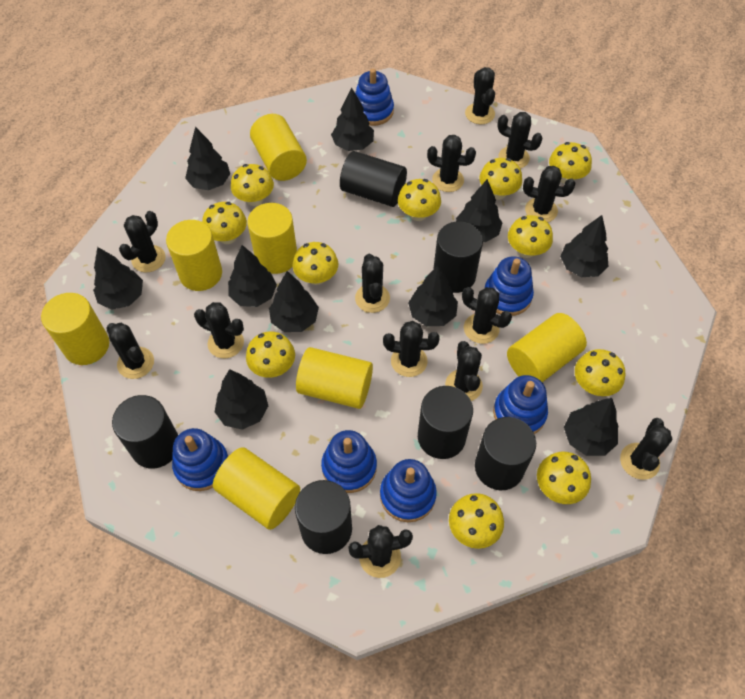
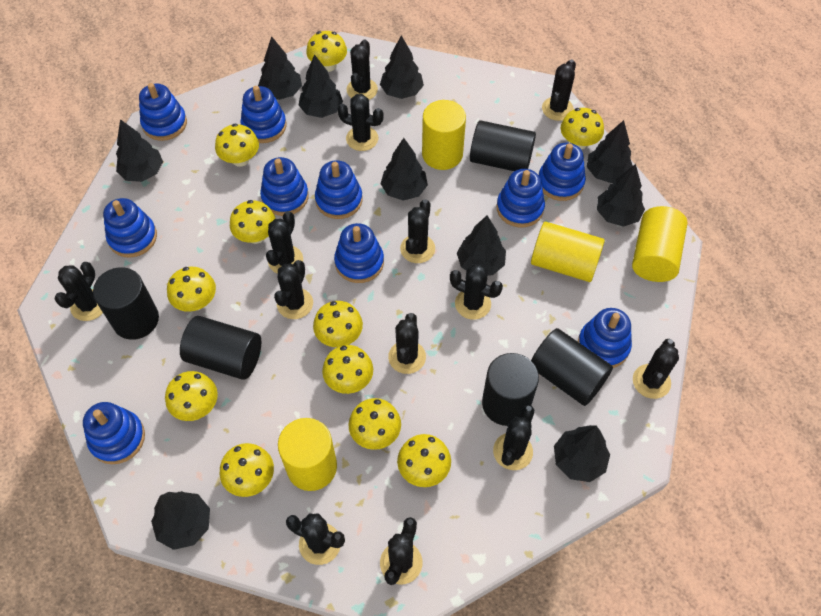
black cylinder: 6 -> 5
blue stacking toy: 6 -> 10
yellow cylinder: 7 -> 4

